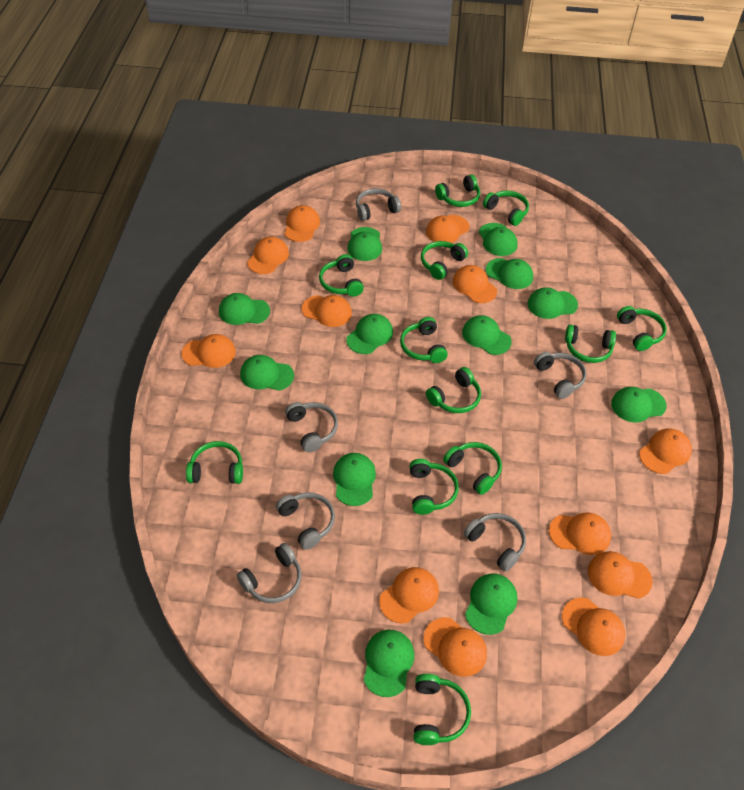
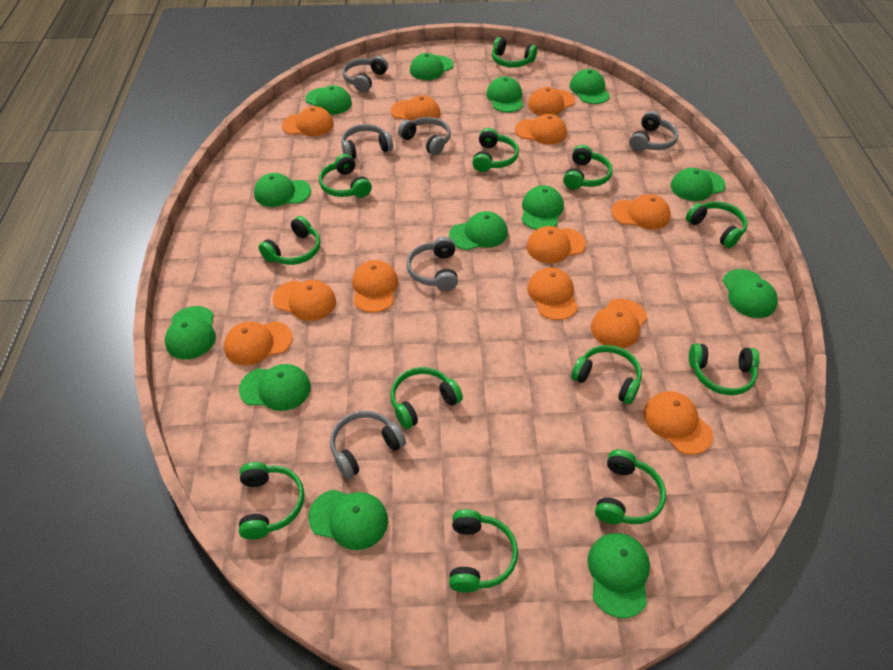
green cap: 12 -> 13

